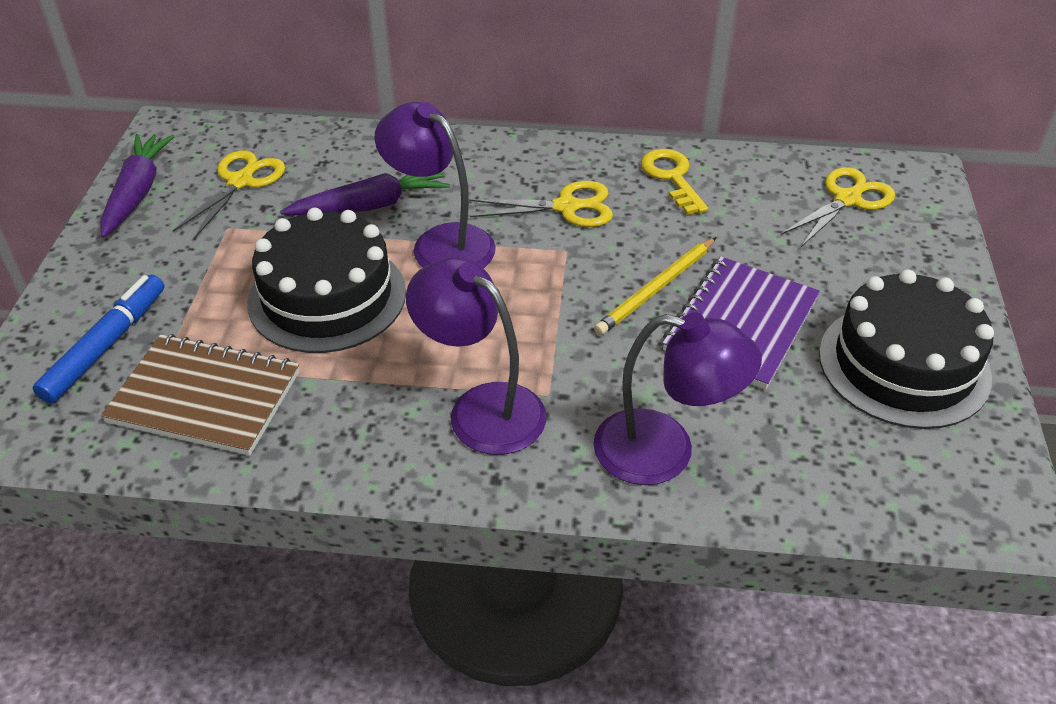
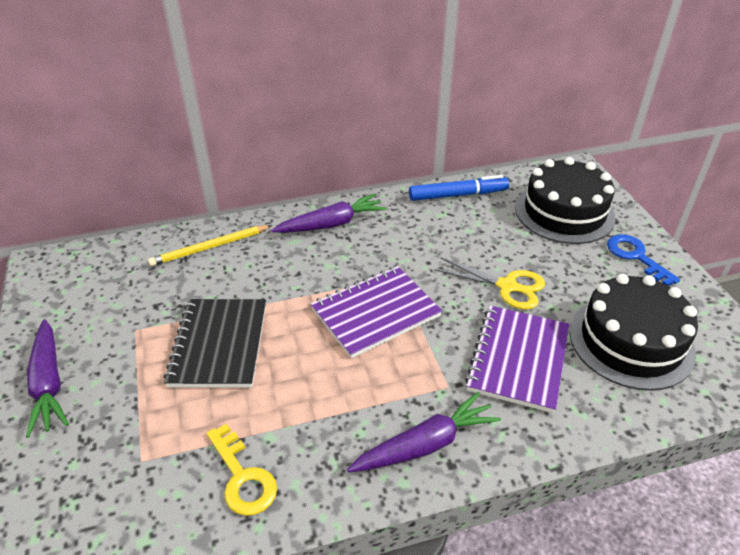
black notebook: 0 -> 1
blue key: 0 -> 1
brown notebook: 1 -> 0
purple carrot: 2 -> 3
purple lamp: 3 -> 0
purple notebook: 1 -> 2
yellow scissors: 3 -> 1

